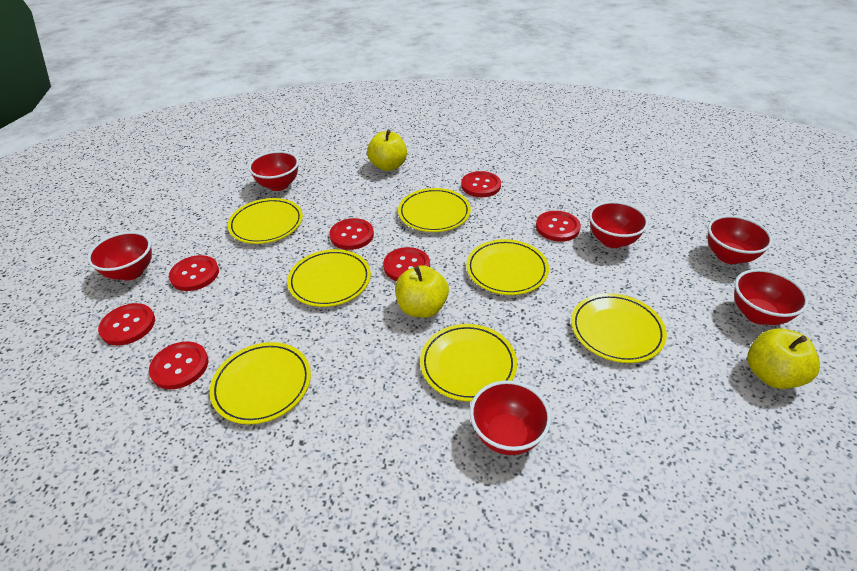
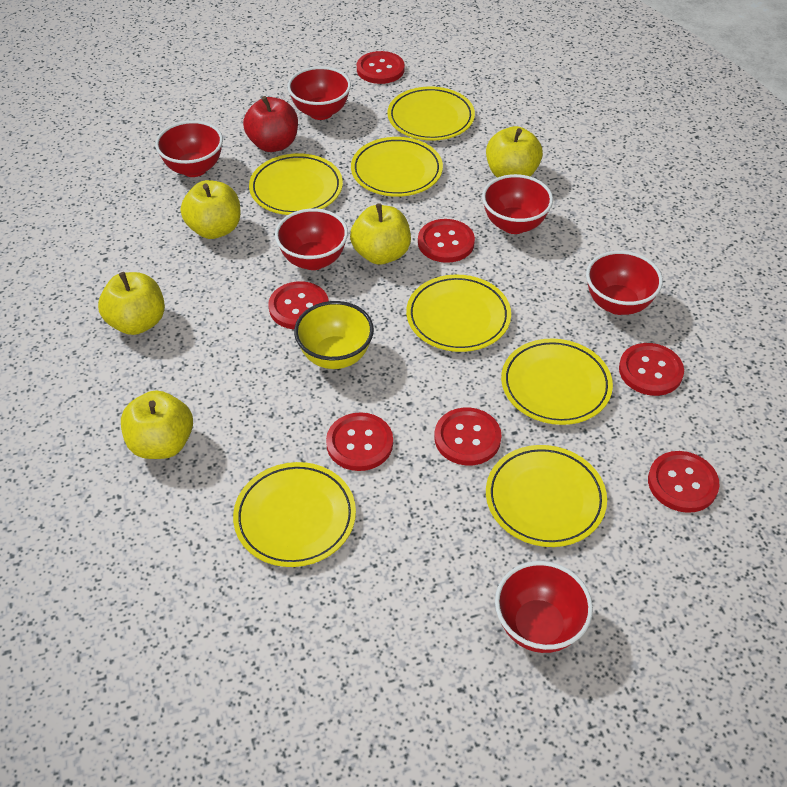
red apple: 0 -> 1
yellow apple: 3 -> 5
yellow bowl: 0 -> 1

